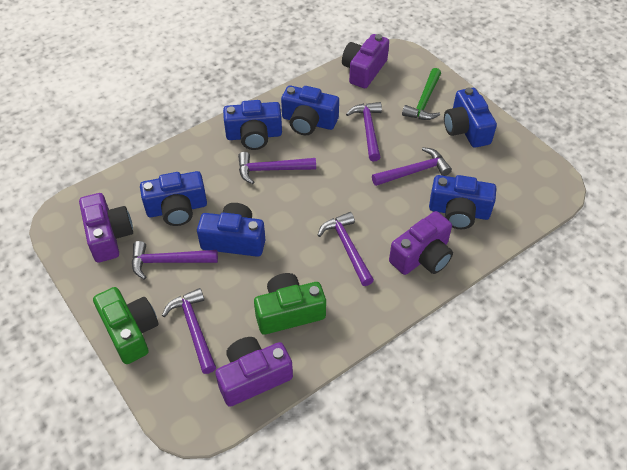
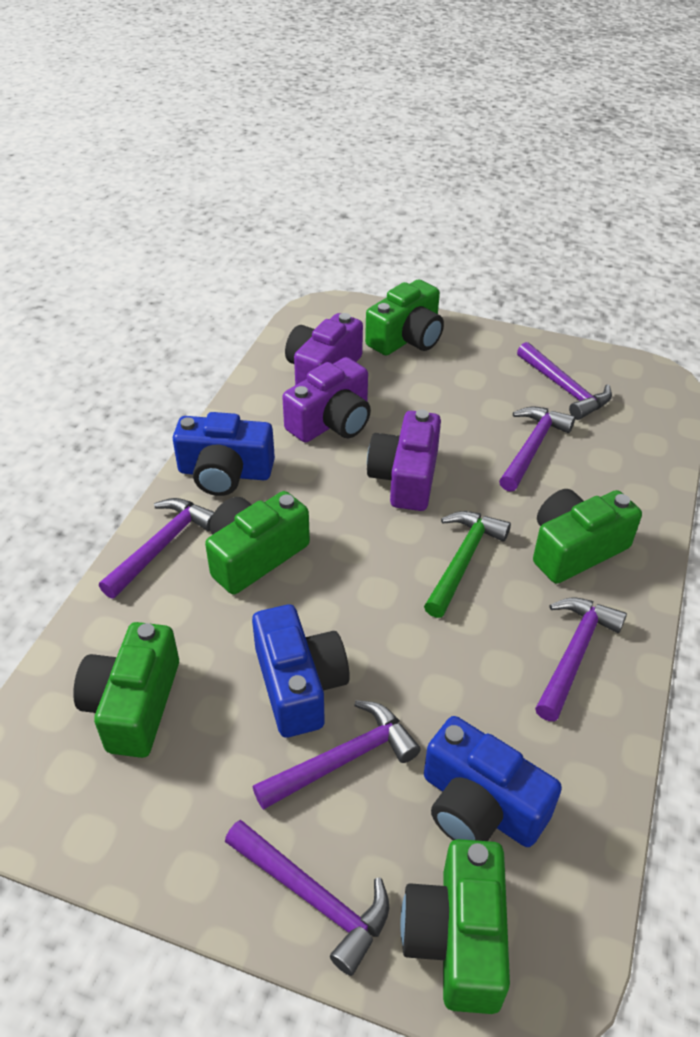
blue camera: 6 -> 3
green camera: 2 -> 5
purple camera: 4 -> 3

